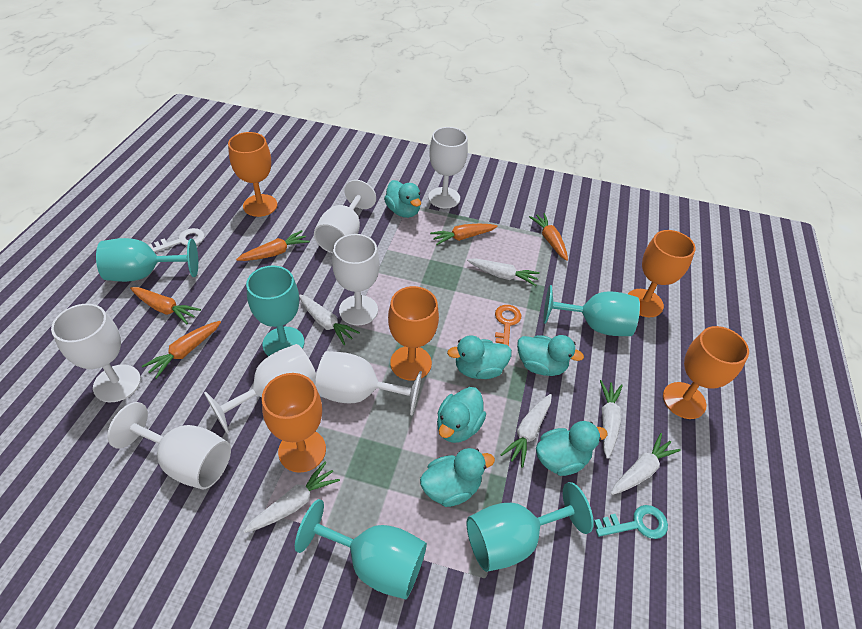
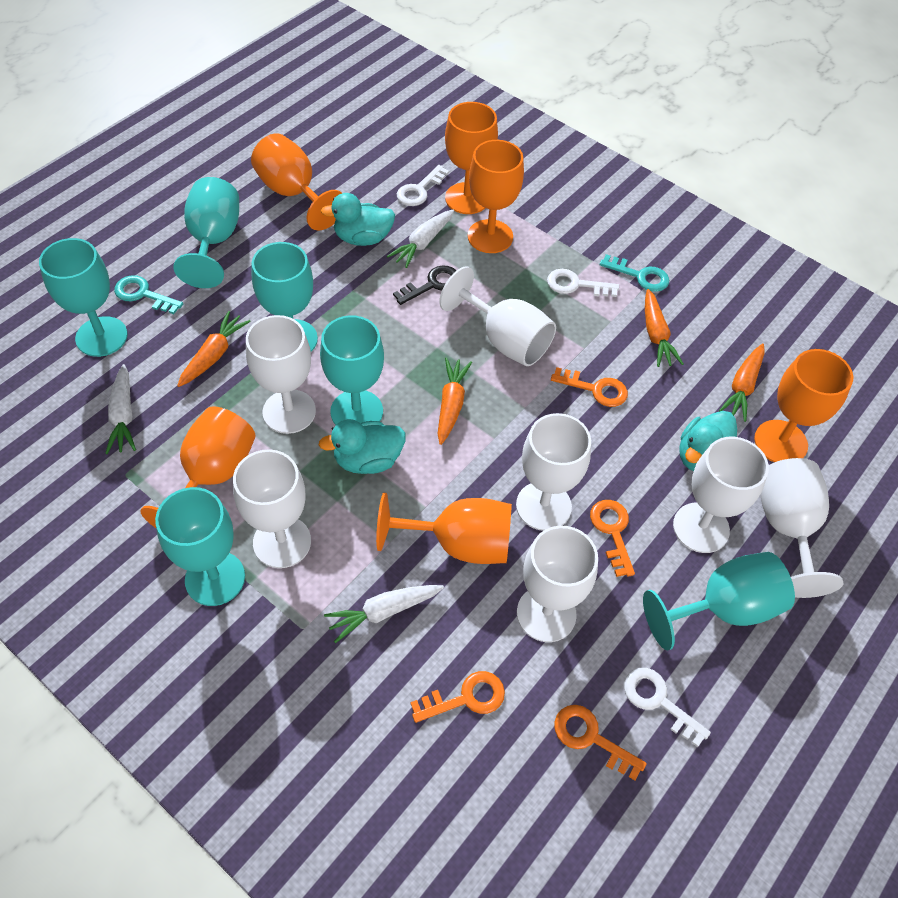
black key: 0 -> 1
orange carrot: 5 -> 4
orange goblet: 5 -> 6
orange key: 1 -> 4
turquoise duck: 6 -> 3
turquoise goblet: 5 -> 6
turquoise key: 1 -> 2
white carrot: 6 -> 3
white key: 1 -> 3

